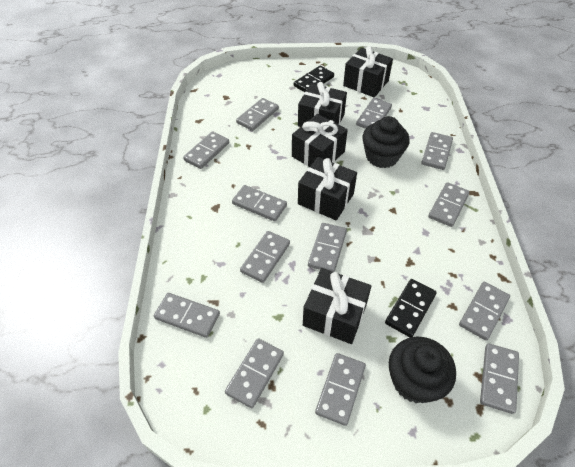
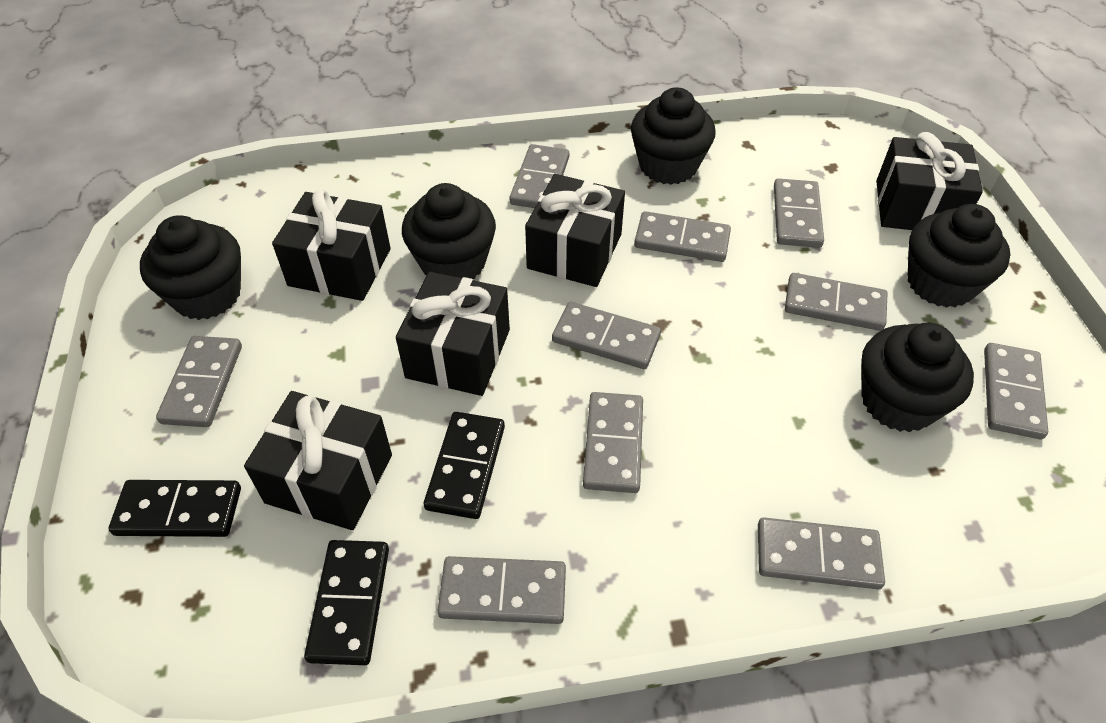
black cupcake: 2 -> 5
black domino: 2 -> 3
grey domino: 13 -> 10

